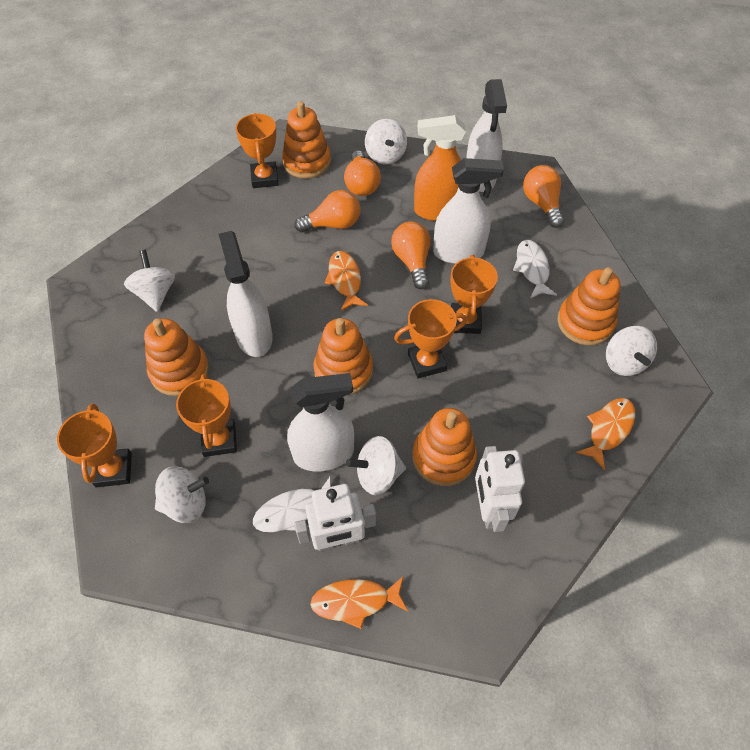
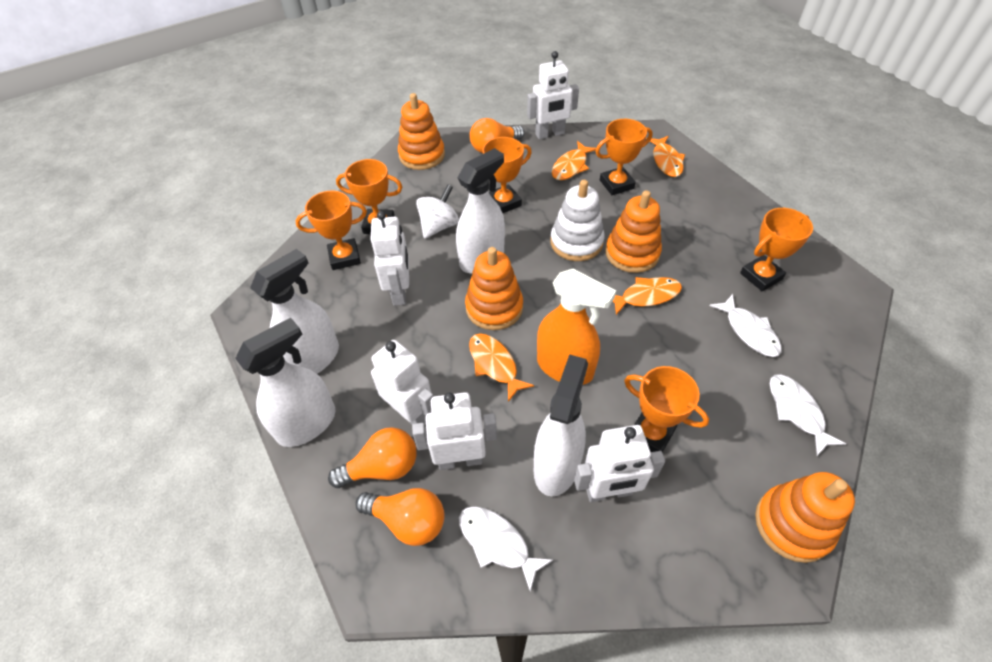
orange fish: 3 -> 4
orange light bulb: 4 -> 3
orange stacking toy: 5 -> 4
orange trophy: 5 -> 6
white fish: 2 -> 3
white robot: 2 -> 5
white spinning top: 5 -> 1
white stacking toy: 0 -> 1

